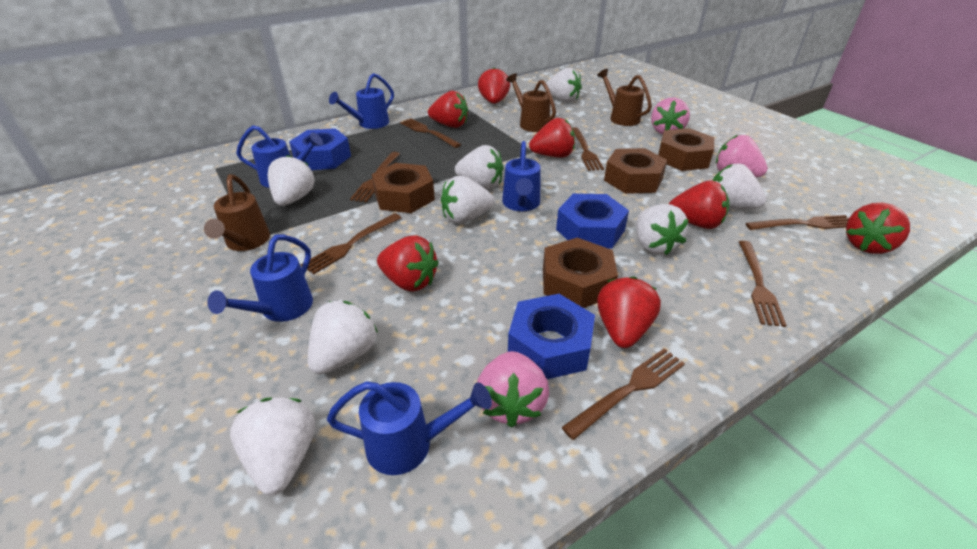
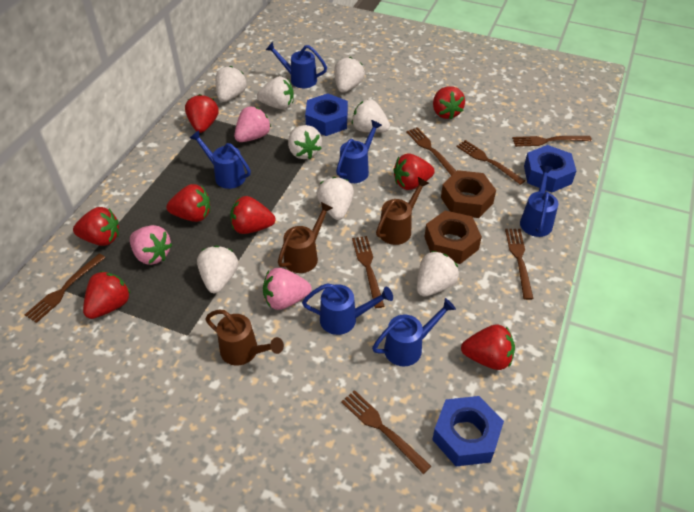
blue watering can: 5 -> 6
brown nut: 4 -> 2
red strawberry: 7 -> 8

